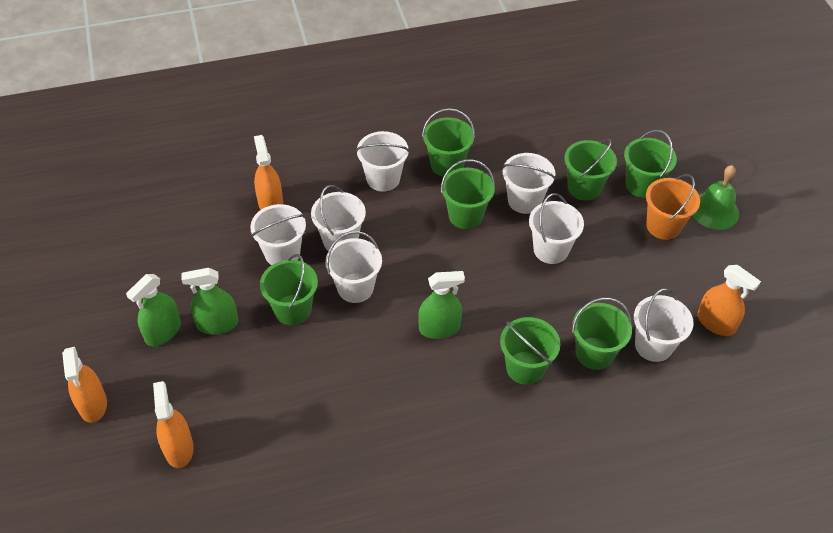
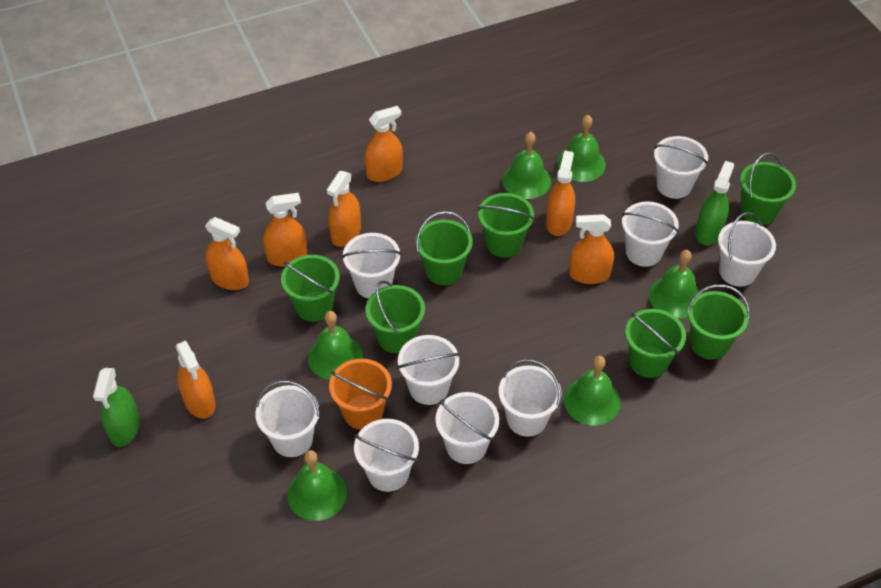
green bell: 1 -> 6
green spray bottle: 3 -> 2
orange spray bottle: 4 -> 7
white bucket: 7 -> 9

